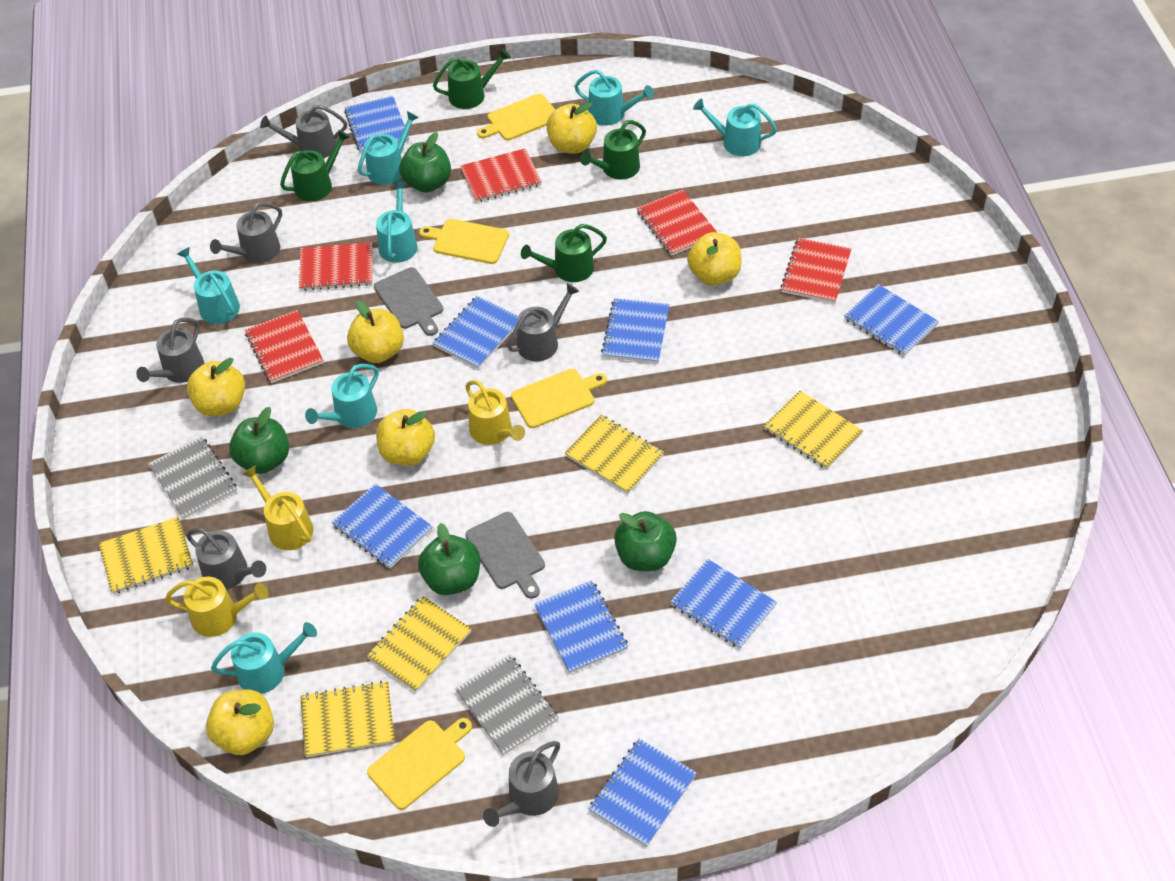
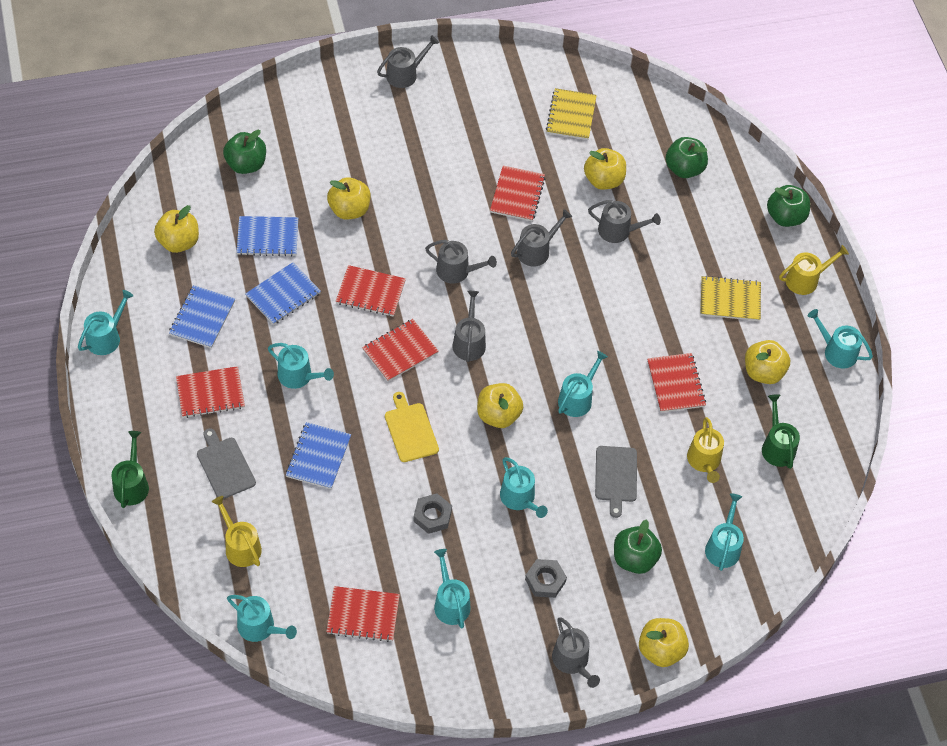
blue notebook: 8 -> 4
green watering can: 4 -> 2
grey notebook: 2 -> 0
grey nut: 0 -> 2
red notebook: 5 -> 6
turquoise watering can: 7 -> 8
yellow cutting board: 4 -> 1
yellow notebook: 5 -> 2

